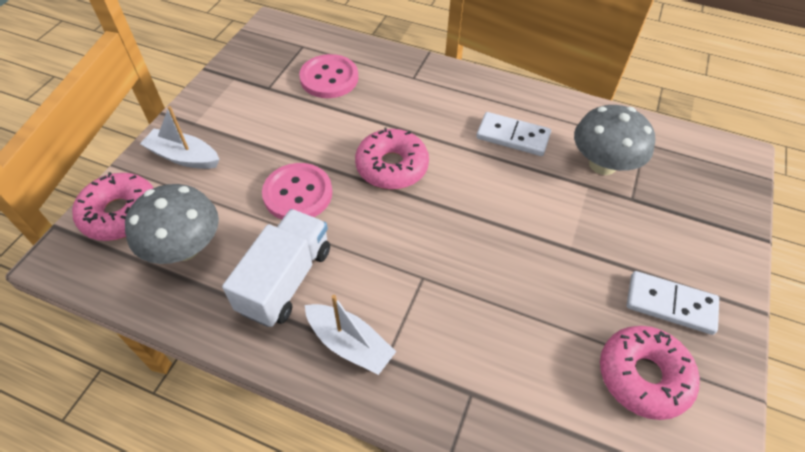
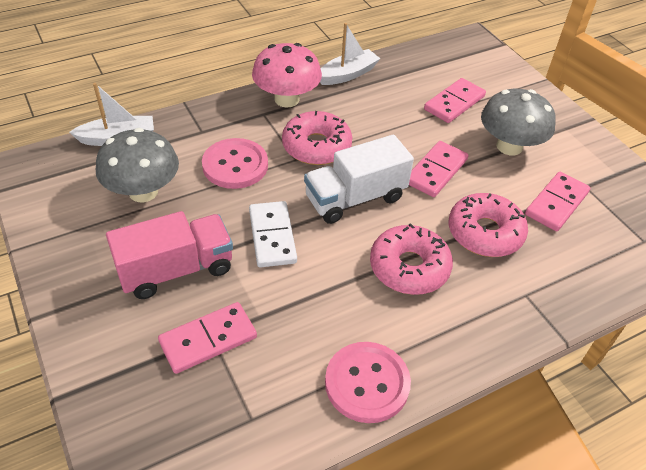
pink domino: 0 -> 4
pink mushroom: 0 -> 1
pink truck: 0 -> 1
white domino: 2 -> 1

